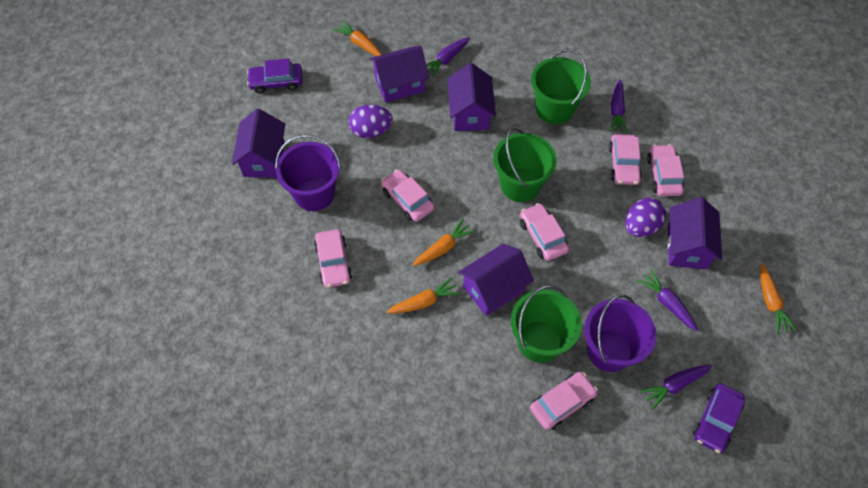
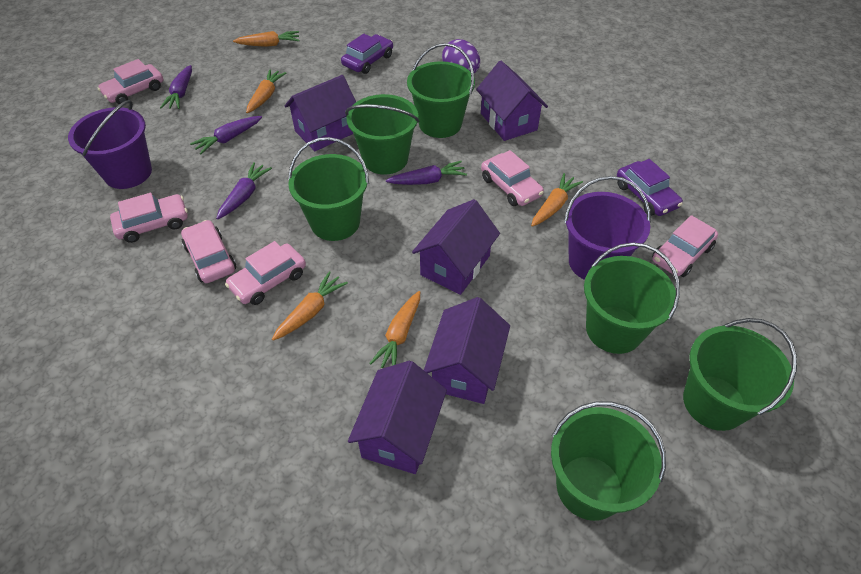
green bucket: 3 -> 6
orange carrot: 4 -> 5
purple egg: 2 -> 1

